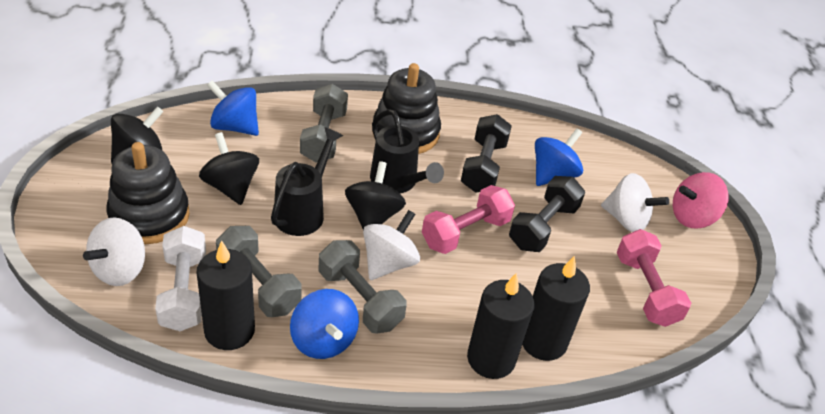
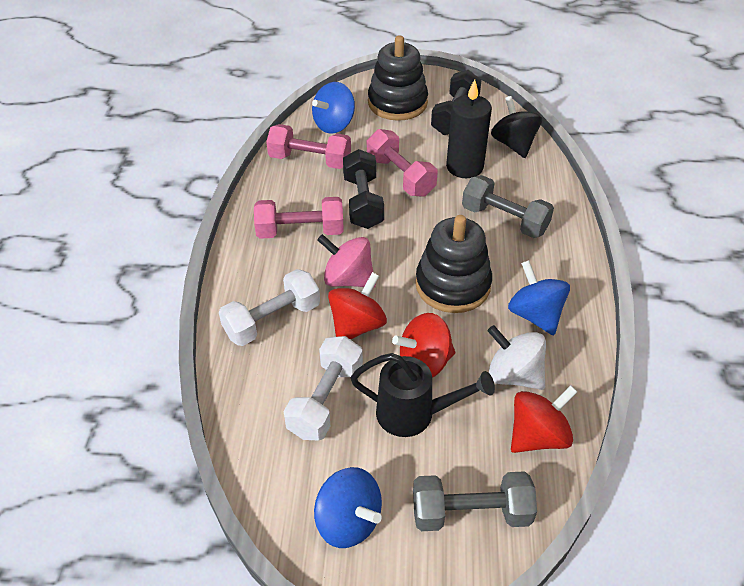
black candle: 3 -> 1
black spinning top: 3 -> 1
black watering can: 2 -> 1
grey dumbbell: 3 -> 2
pink dumbbell: 2 -> 3
red spinning top: 0 -> 3
white dumbbell: 1 -> 2
white spinning top: 3 -> 1

